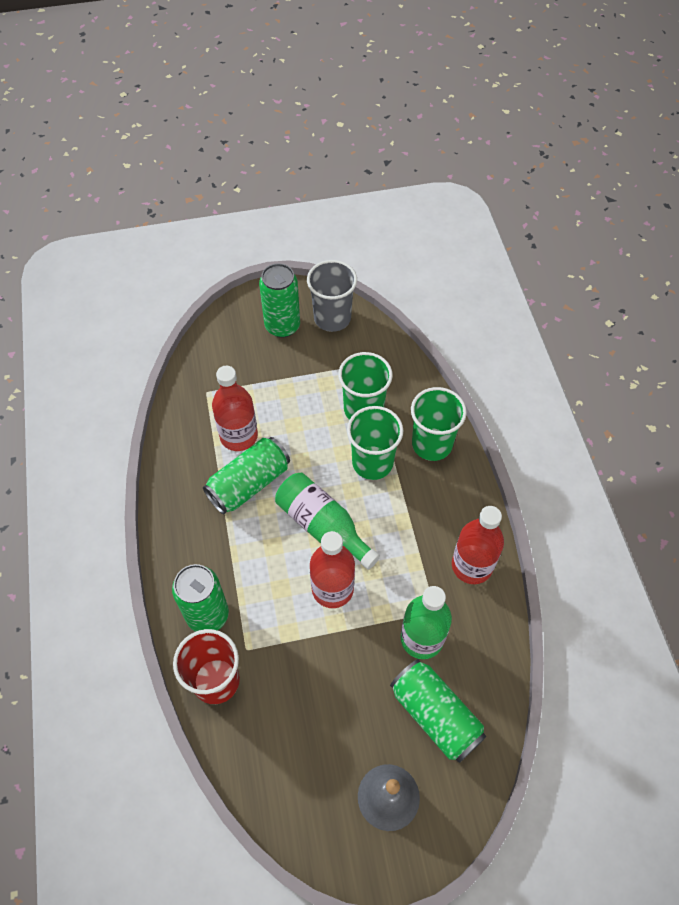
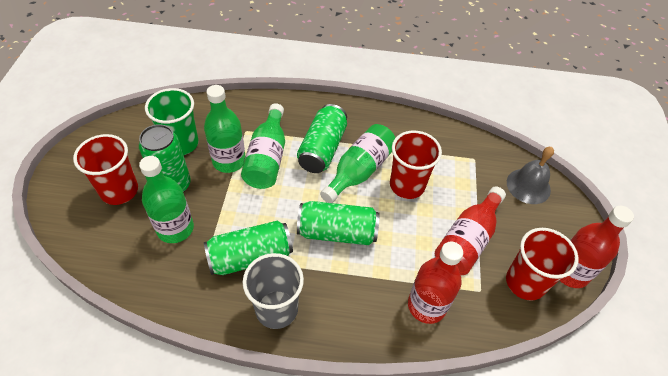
green bottle: 2 -> 4
green cup: 3 -> 1
red cup: 1 -> 3

